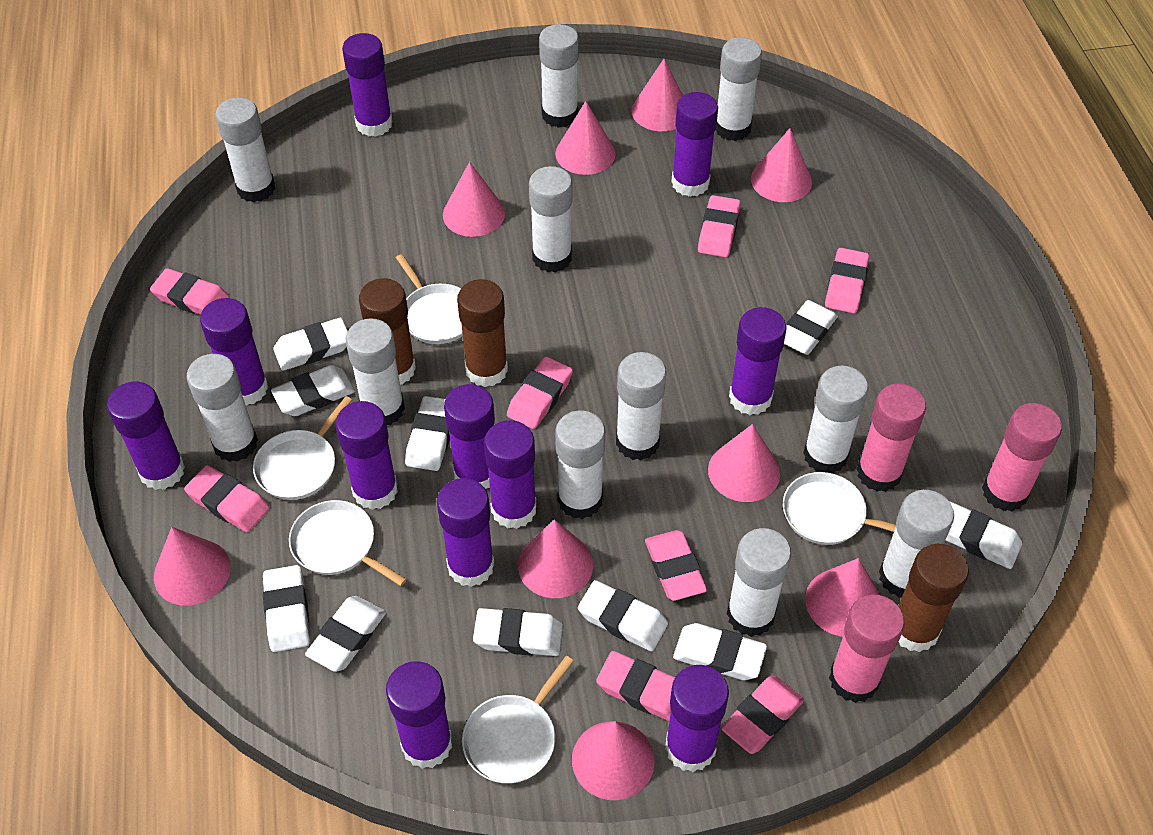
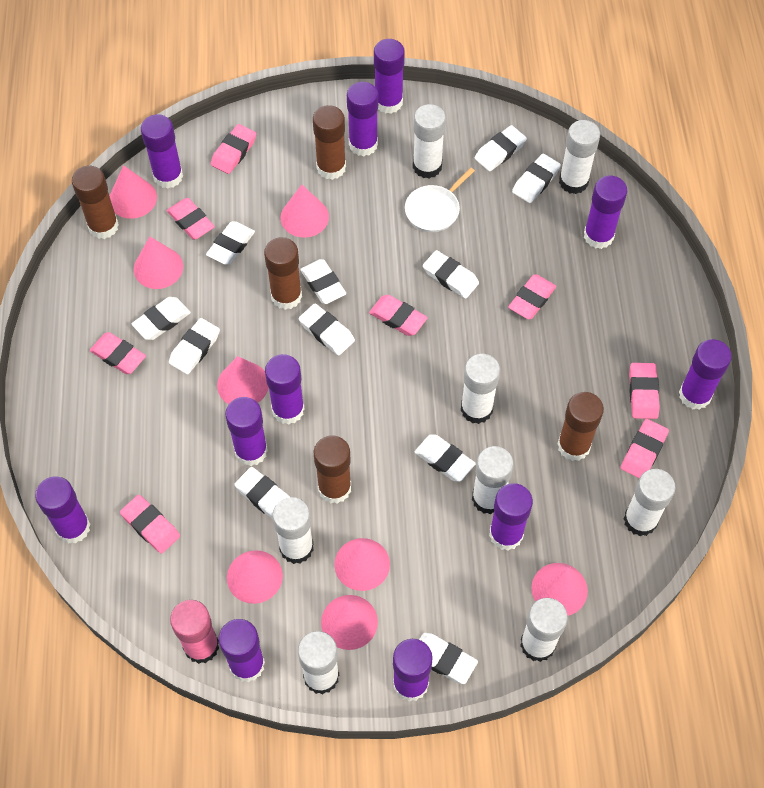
brown glue stick: 3 -> 5
pink cone: 9 -> 8
pink glue stick: 3 -> 1
white eraser: 10 -> 11
white glue stick: 11 -> 8
white pan: 5 -> 1

